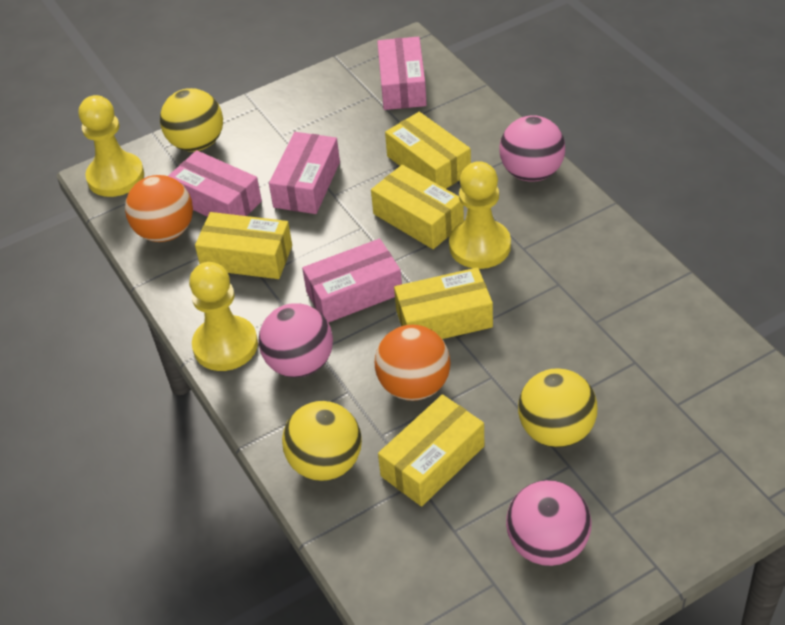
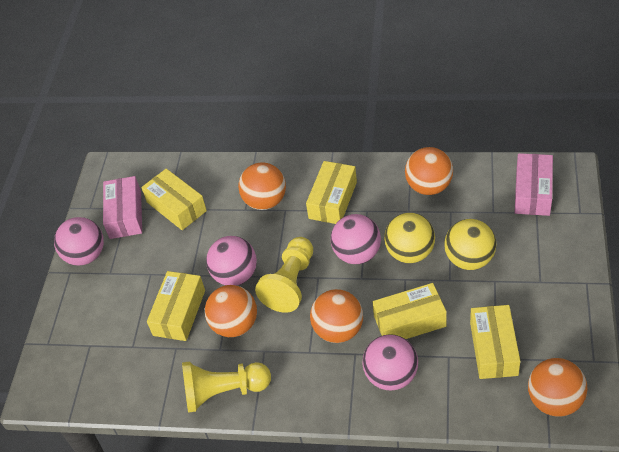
orange ball: 2 -> 5
pink ball: 3 -> 4
pink box: 4 -> 2
yellow ball: 3 -> 2
yellow pawn: 3 -> 2

